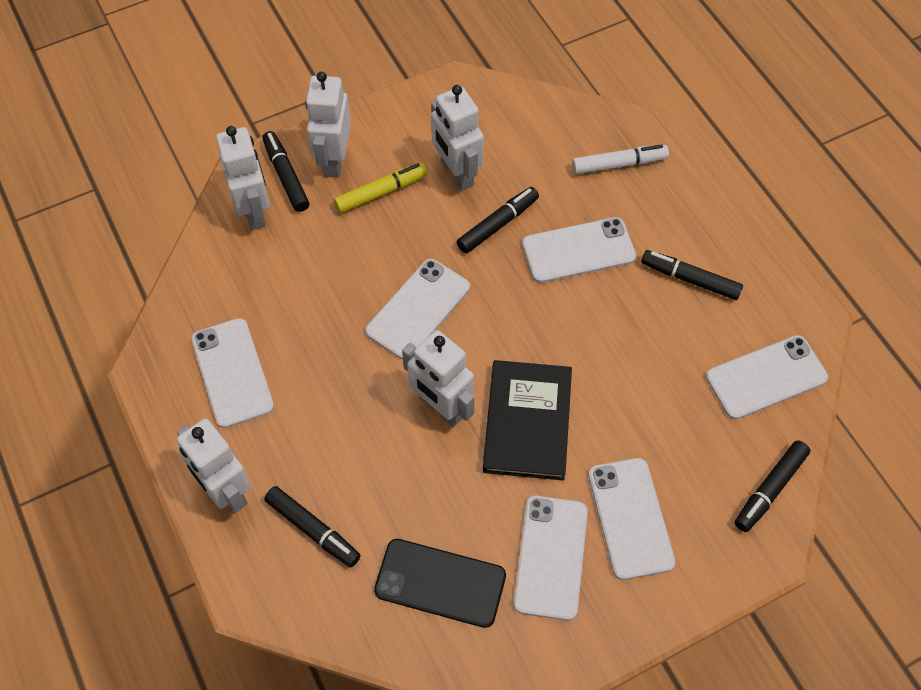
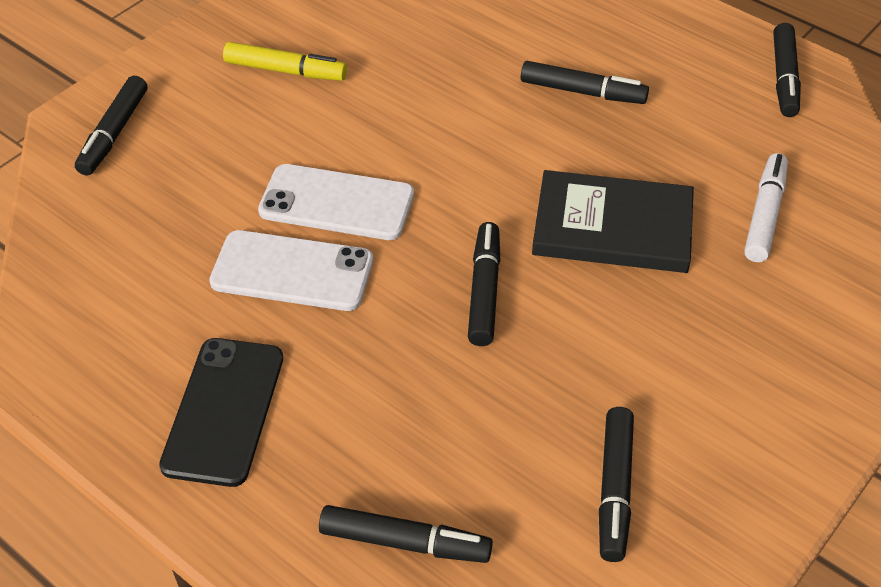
black marker: 5 -> 6
white phone: 6 -> 2
white robot: 5 -> 0

